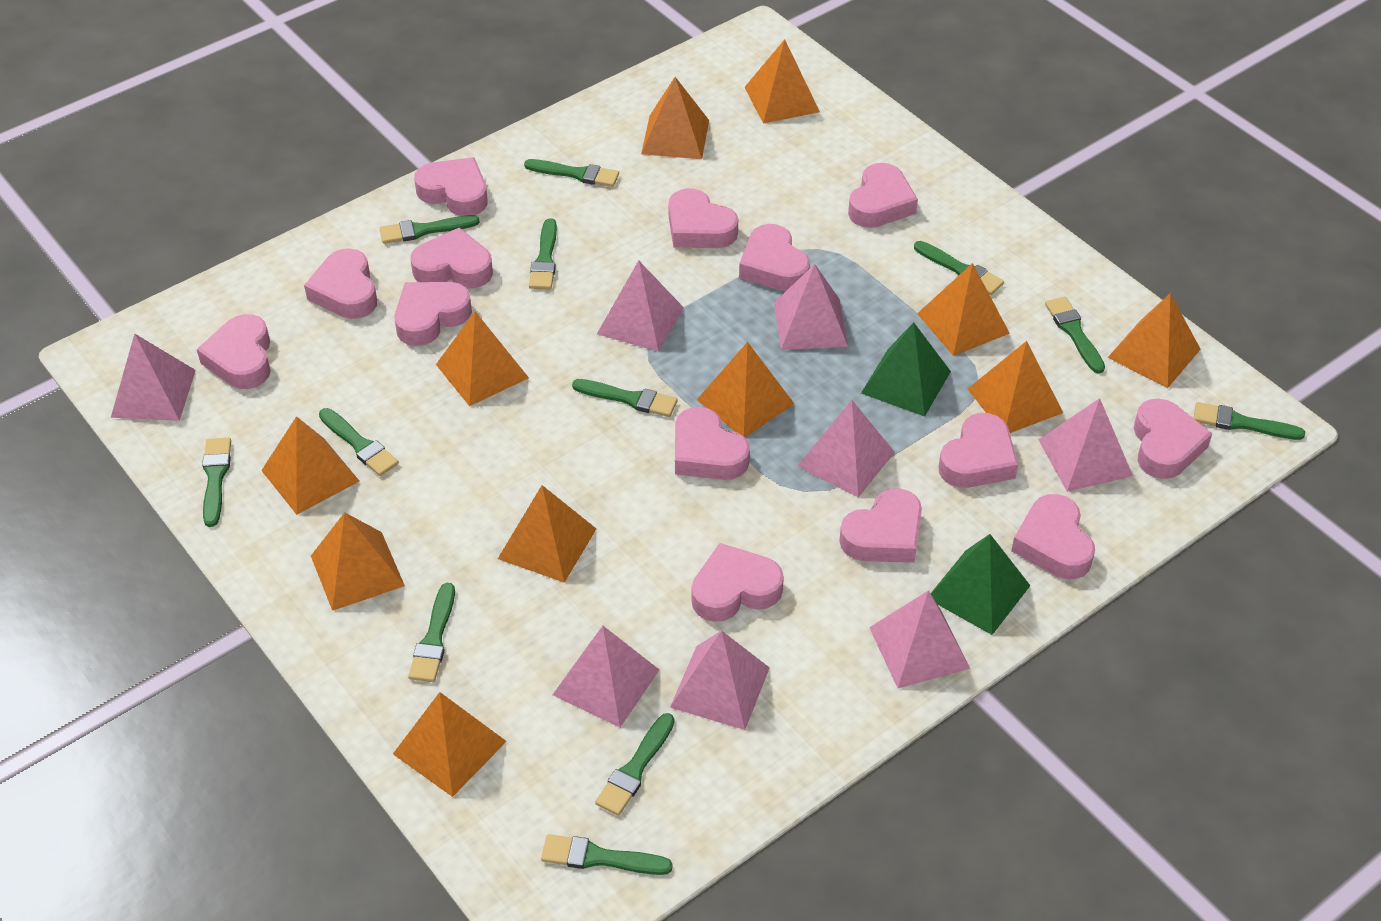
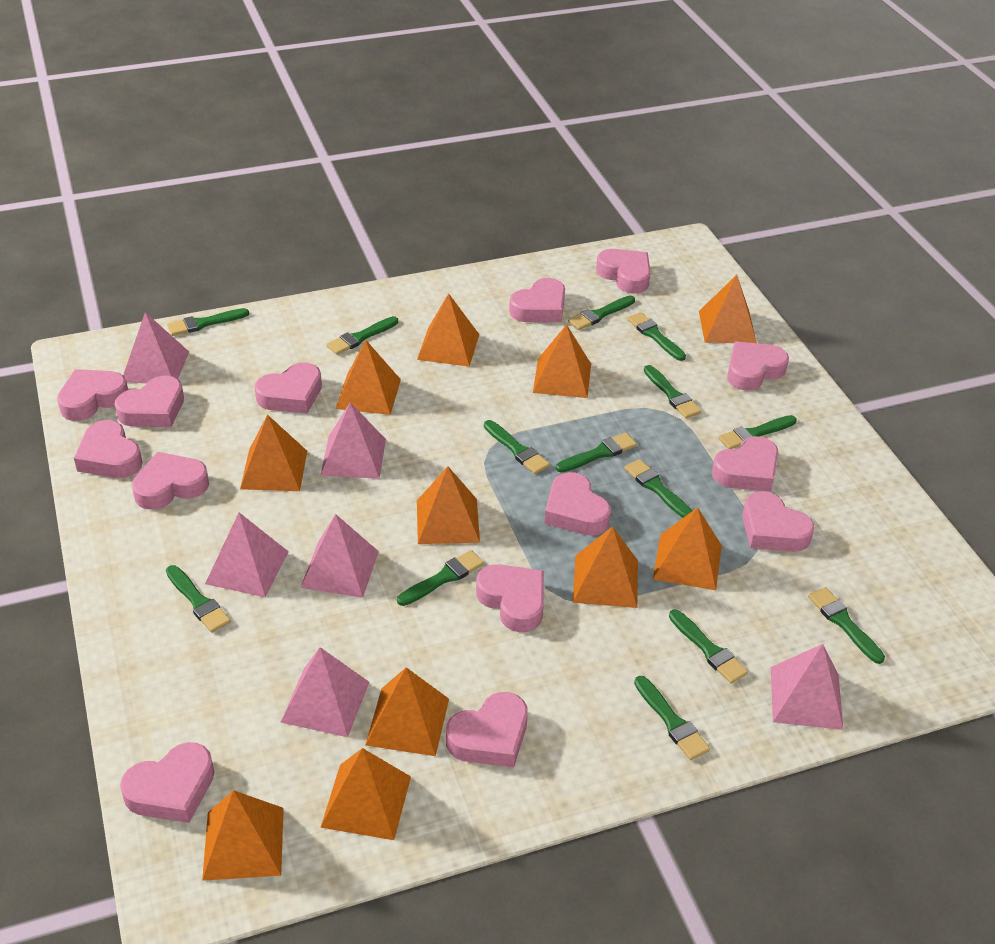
green brush: 12 -> 14
green pyramid: 2 -> 0
pink pyramid: 8 -> 6

